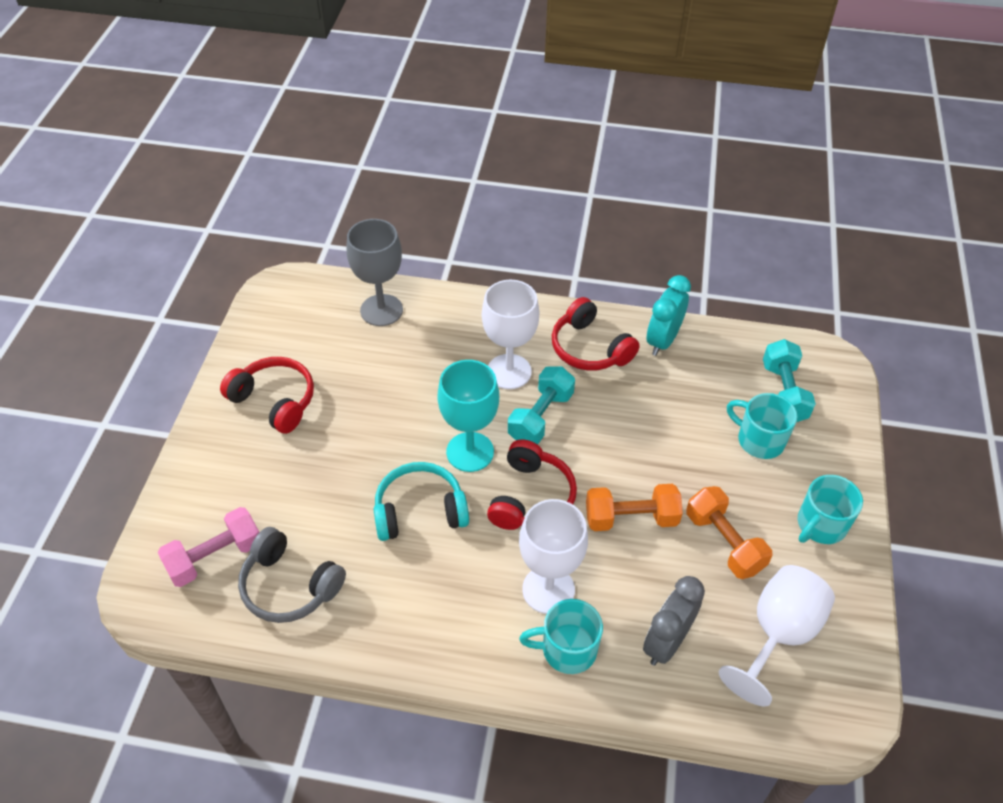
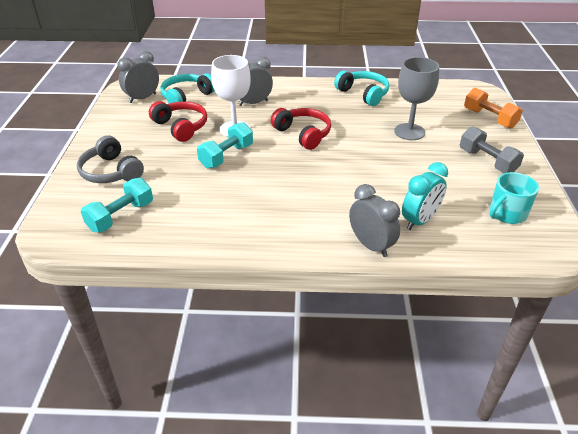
grey clock: 1 -> 3
grey dumbbell: 0 -> 1
orange dumbbell: 2 -> 1
pink dumbbell: 1 -> 0
red headphones: 3 -> 2
turquoise goblet: 1 -> 0
turquoise headphones: 1 -> 2
turquoise mug: 3 -> 1
white goblet: 3 -> 1

